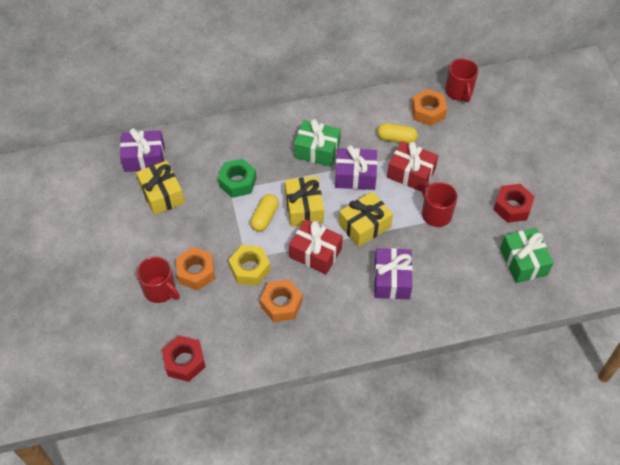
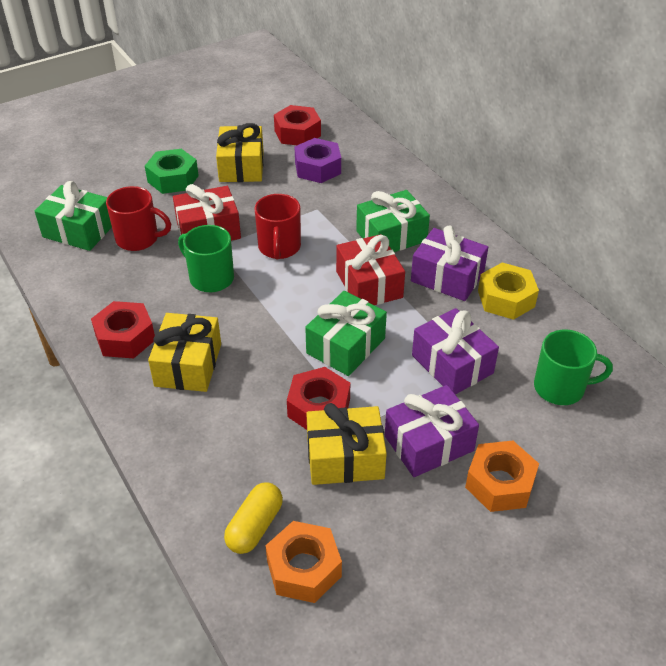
green gift: 2 -> 3
green mug: 0 -> 2
orange nut: 3 -> 2
purple nut: 0 -> 1
red mug: 3 -> 2
red nut: 2 -> 3
yellow capsule: 2 -> 1

